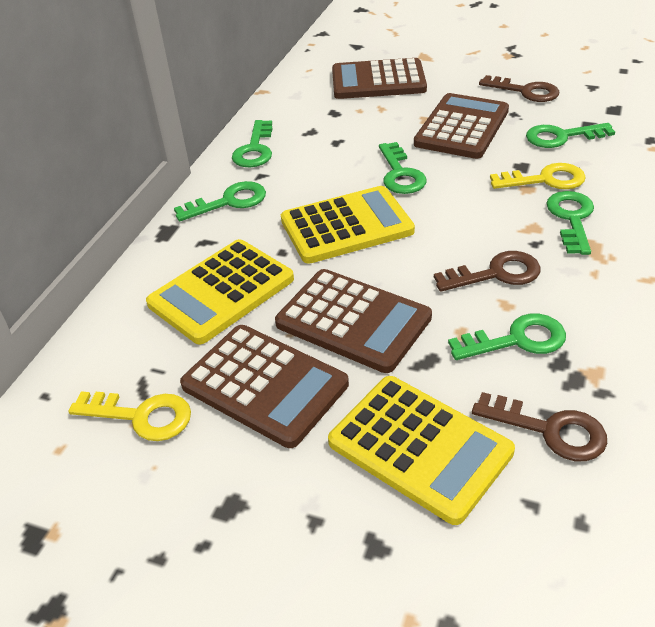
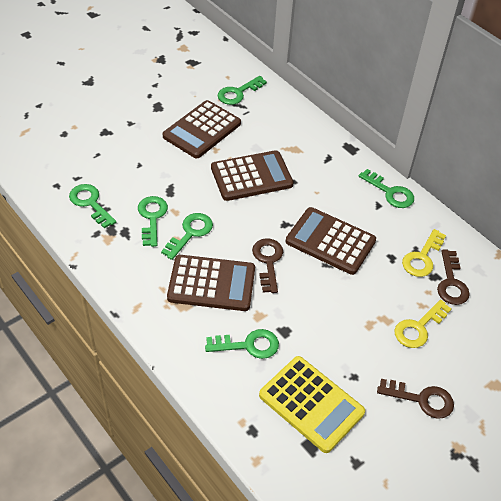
yellow calculator: 3 -> 1

